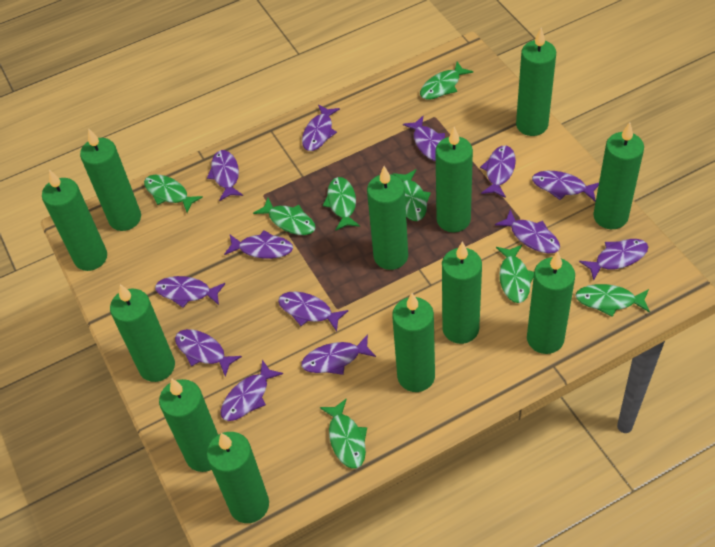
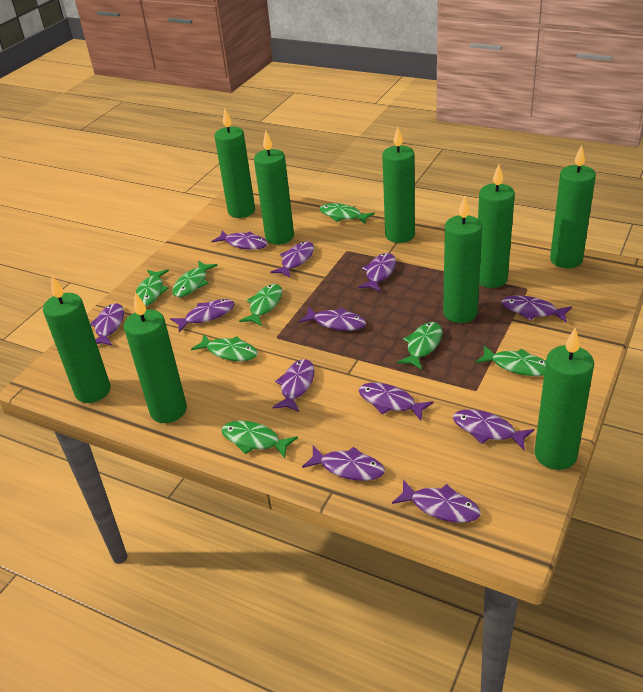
green candle: 12 -> 9
purple fish: 13 -> 12

